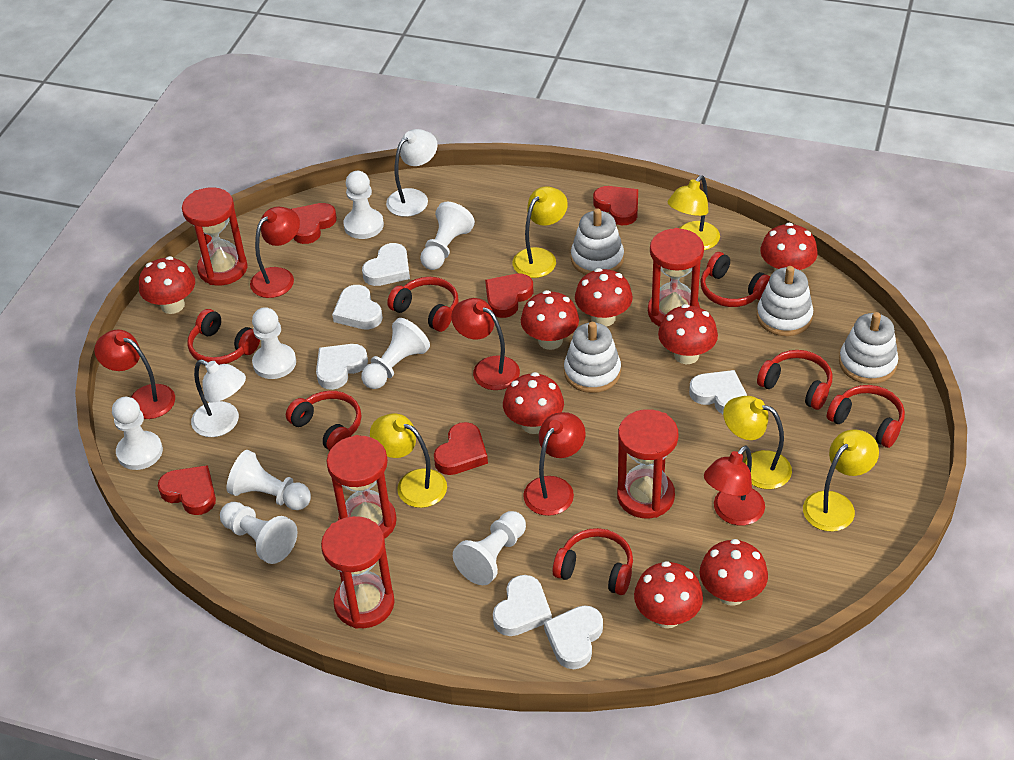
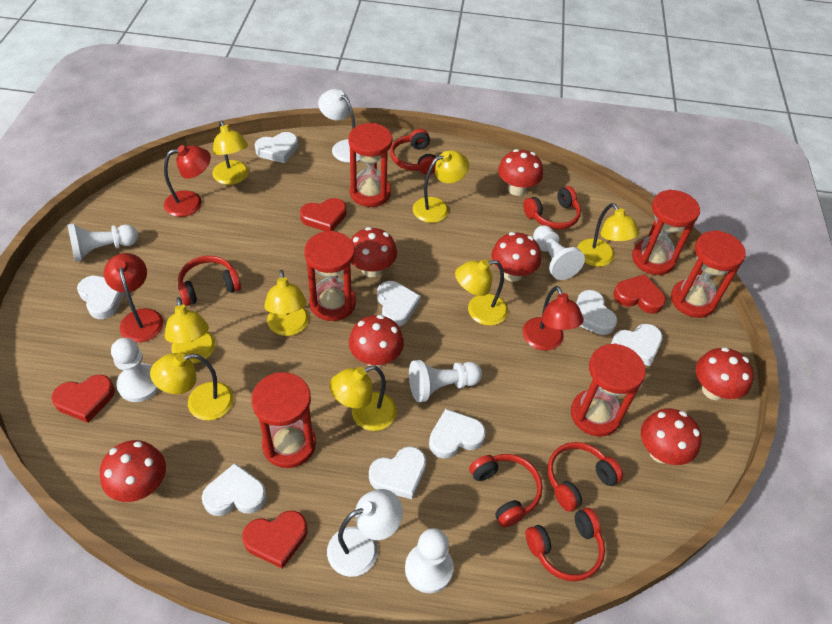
red headphones: 7 -> 6
red heart: 5 -> 4
red hourglass: 5 -> 6
red lamp: 5 -> 3
red mushroom: 8 -> 7
white heart: 6 -> 8
white pawn: 8 -> 5
white stacking toy: 4 -> 0
yellow lamp: 5 -> 8

